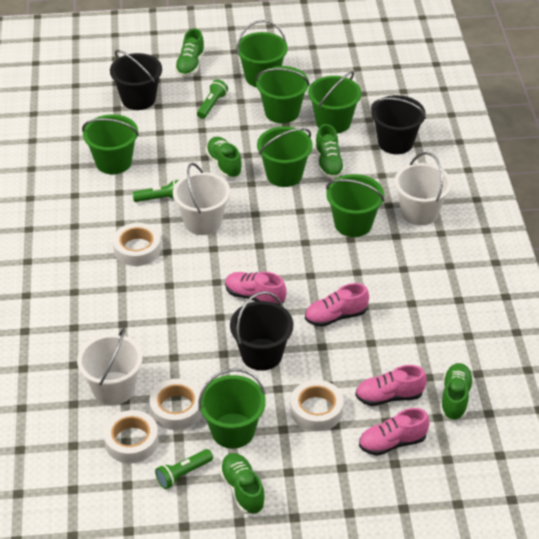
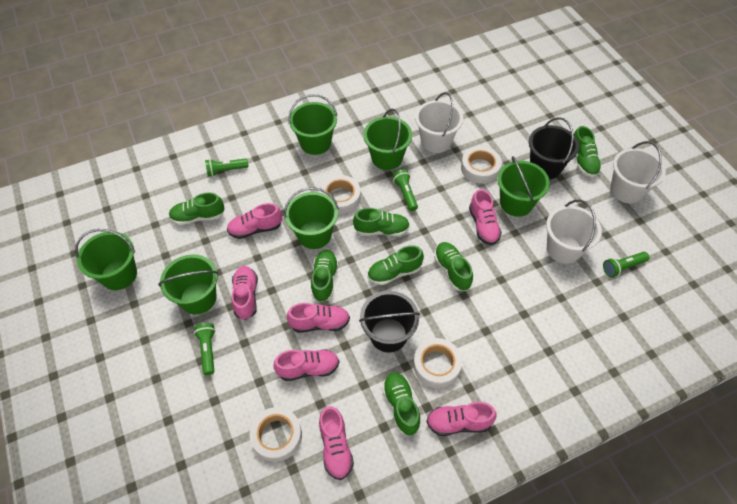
black bucket: 3 -> 2
green bucket: 7 -> 6
green flashlight: 3 -> 4
green shoe: 5 -> 7
pink shoe: 4 -> 7

